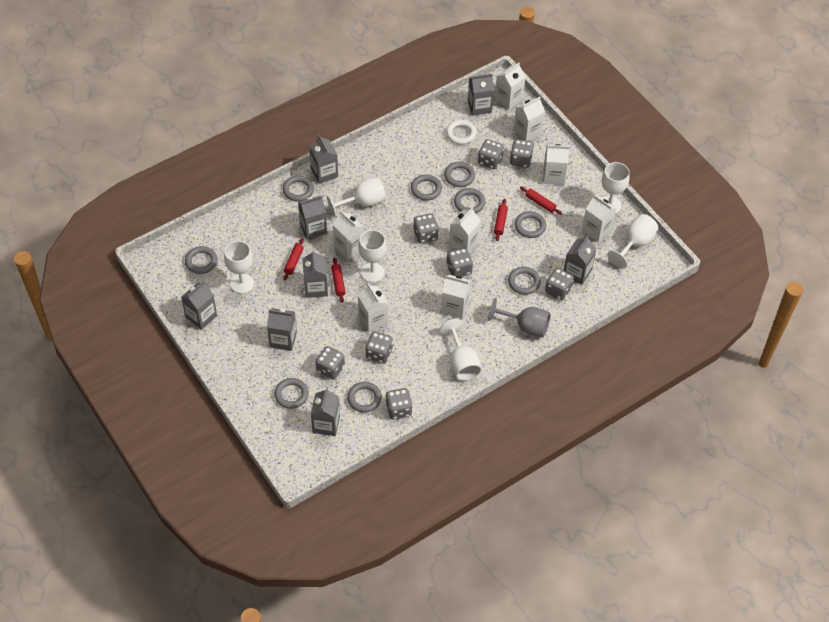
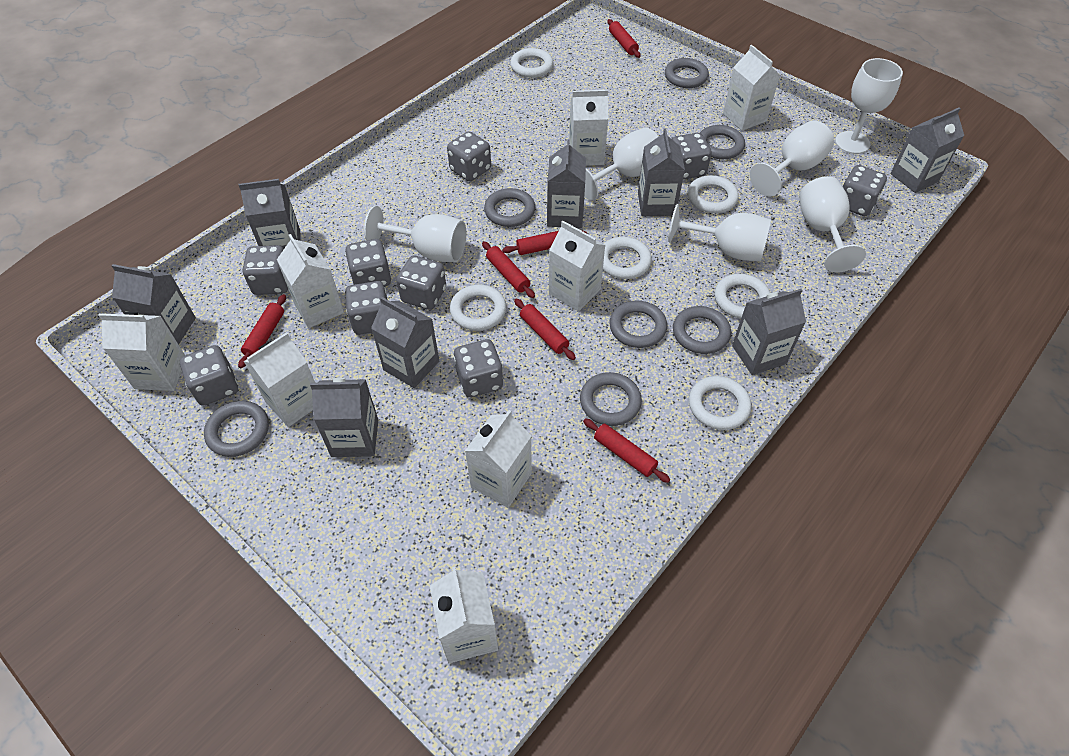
grey dice: 8 -> 9
grey goblet: 1 -> 0
grey ring: 9 -> 7
red rolling pin: 4 -> 6
white ring: 1 -> 6

